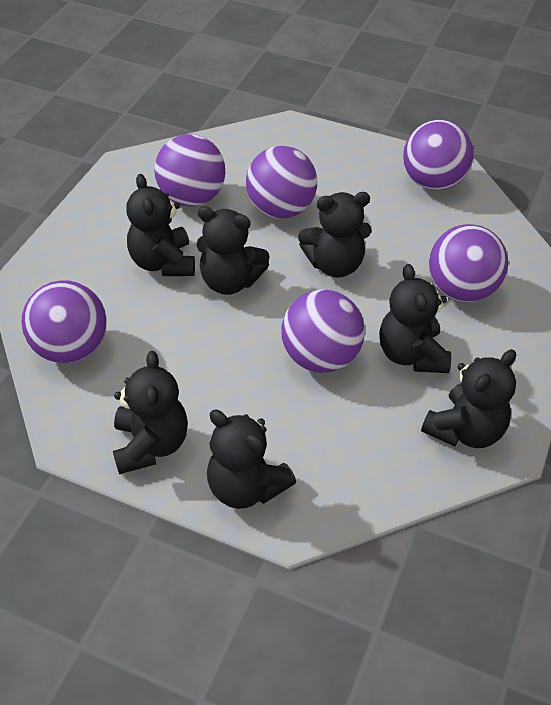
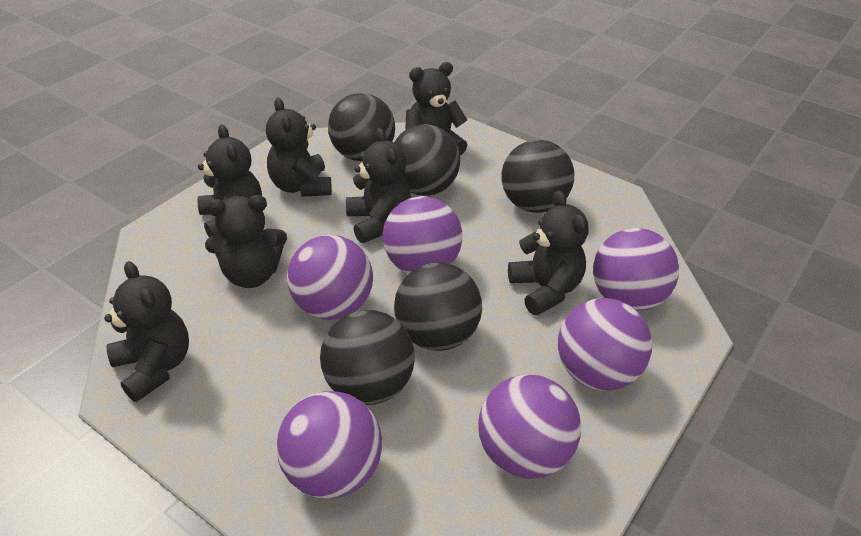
black ball: 0 -> 5

